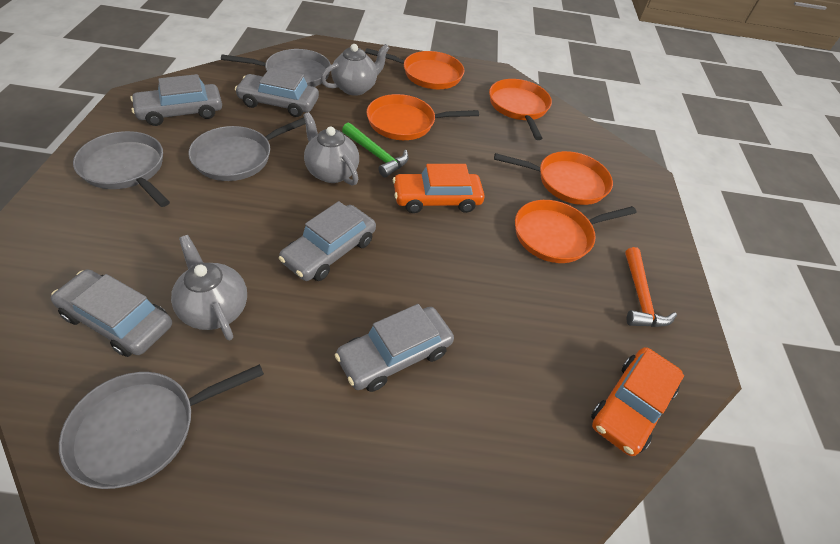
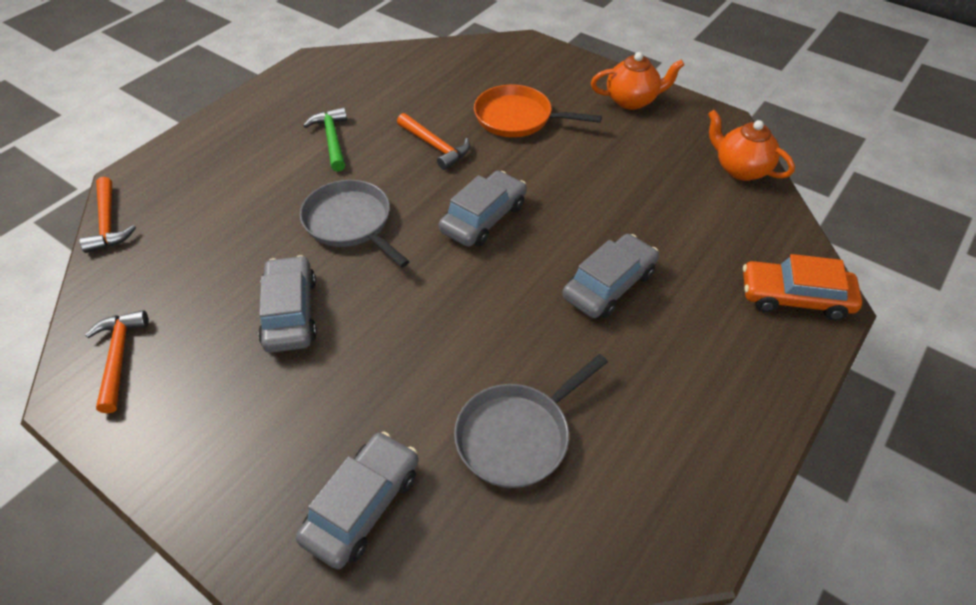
grey car: 5 -> 4
grey pan: 4 -> 2
grey teapot: 3 -> 0
orange car: 2 -> 1
orange hammer: 1 -> 3
orange pan: 5 -> 1
orange teapot: 0 -> 2

